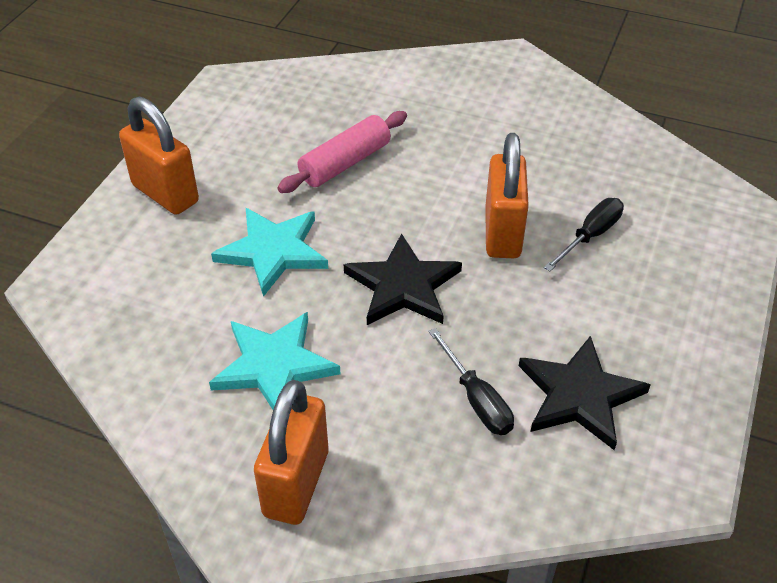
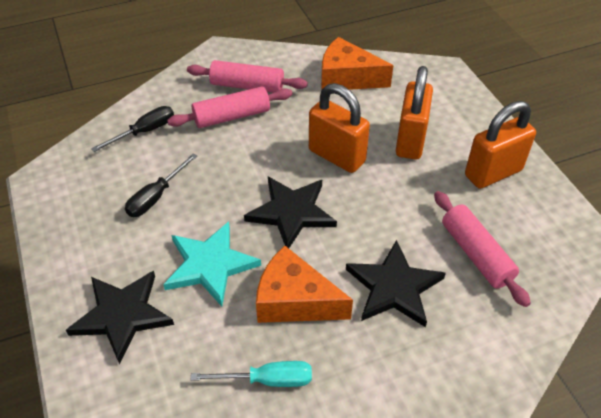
black star: 2 -> 3
orange cheese: 0 -> 2
pink rolling pin: 1 -> 3
turquoise screwdriver: 0 -> 1
turquoise star: 2 -> 1

